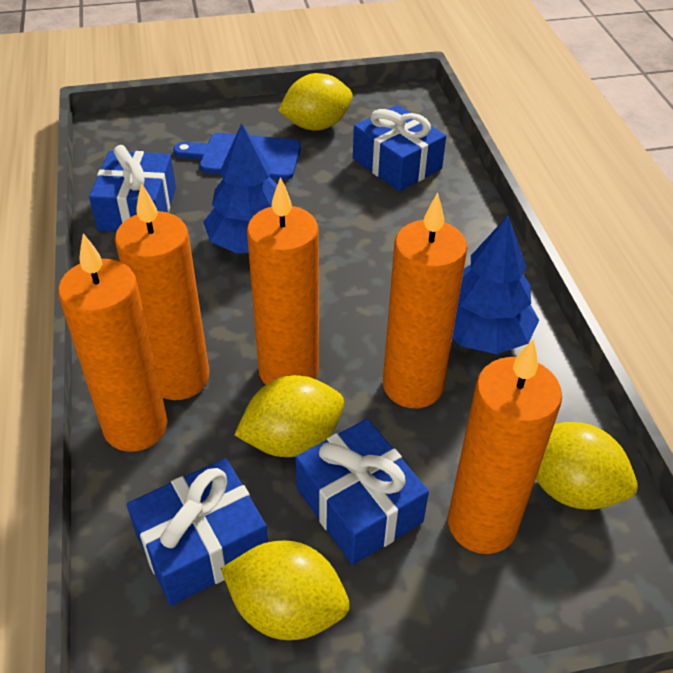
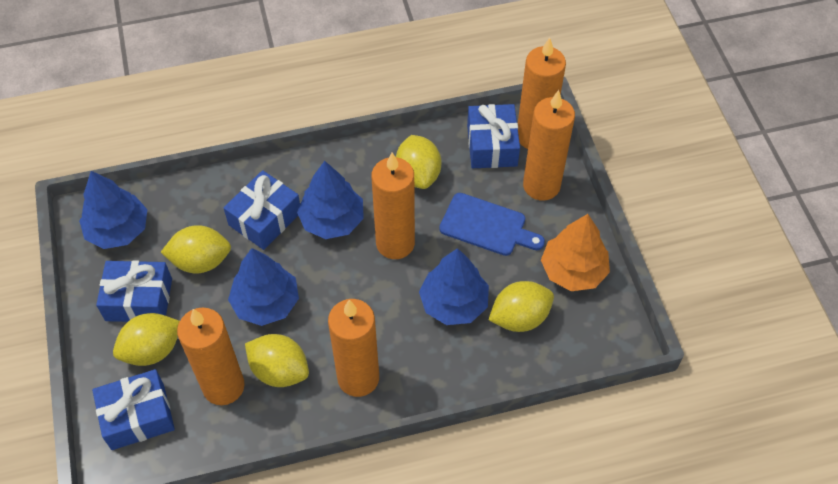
blue tree: 2 -> 4
orange tree: 0 -> 1
yellow lemon: 4 -> 5

